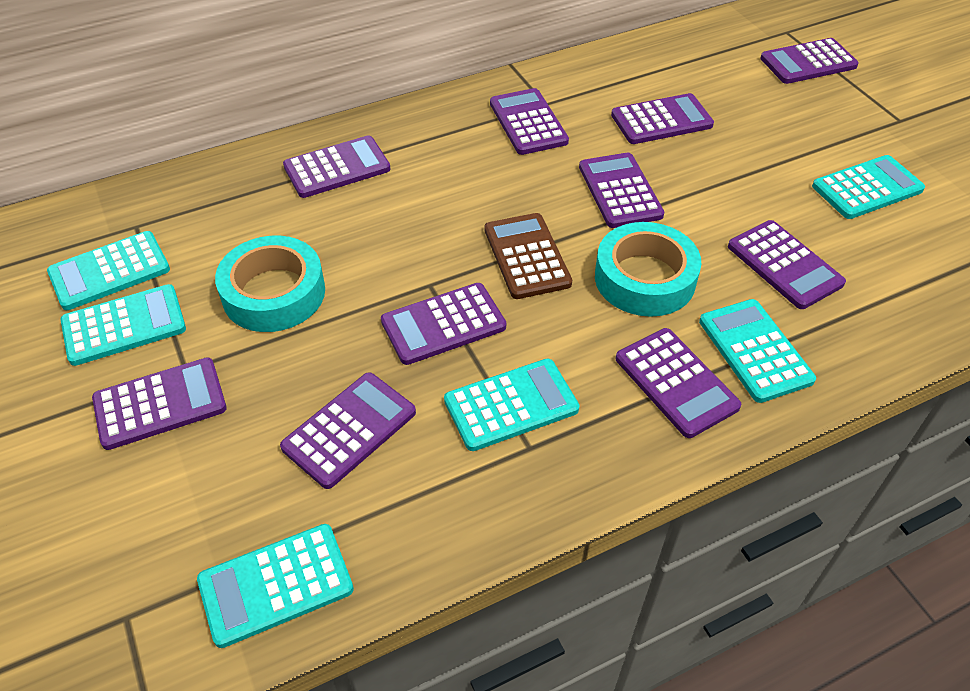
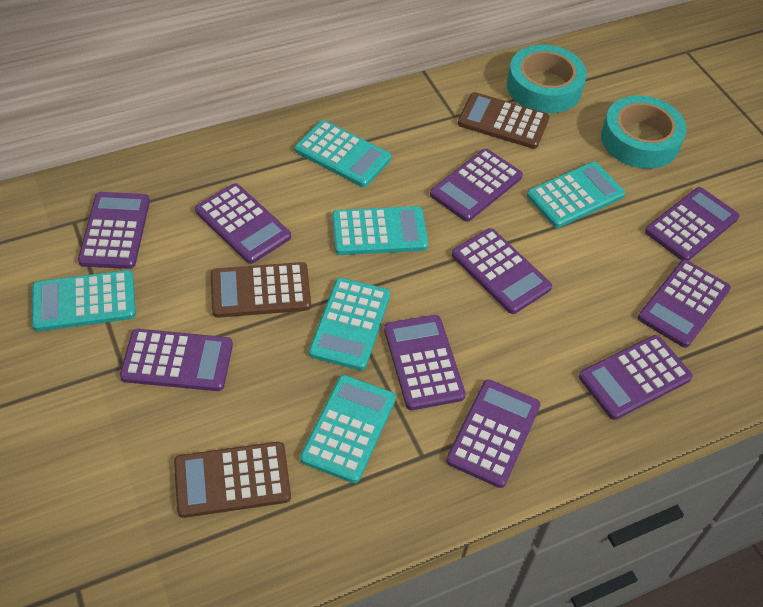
brown calculator: 1 -> 3

